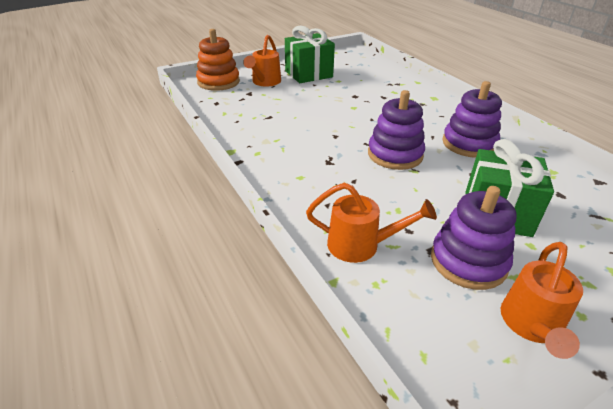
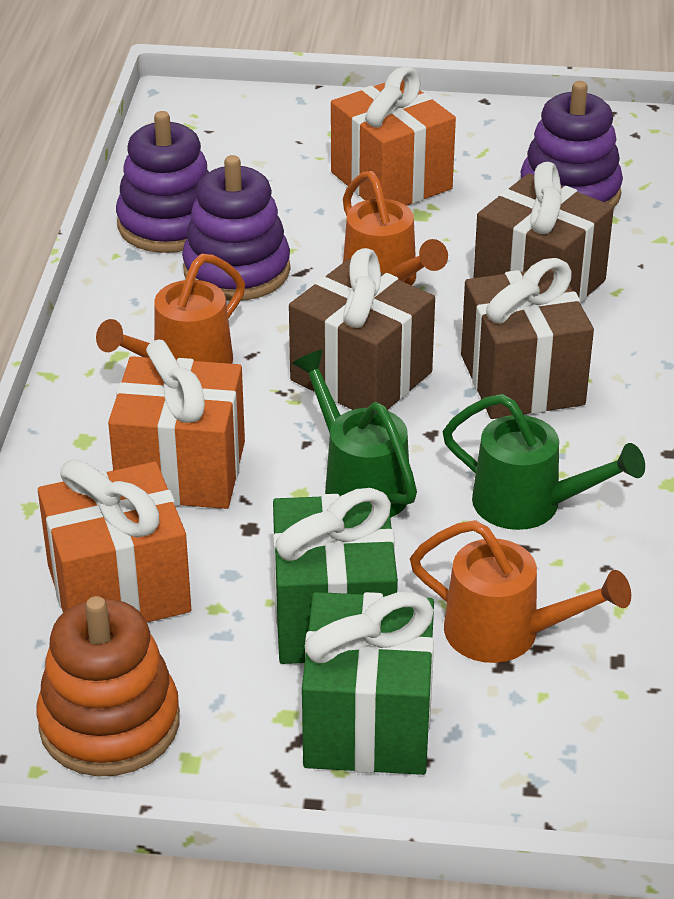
brown gift: 0 -> 3
green watering can: 0 -> 2
orange gift: 0 -> 3

